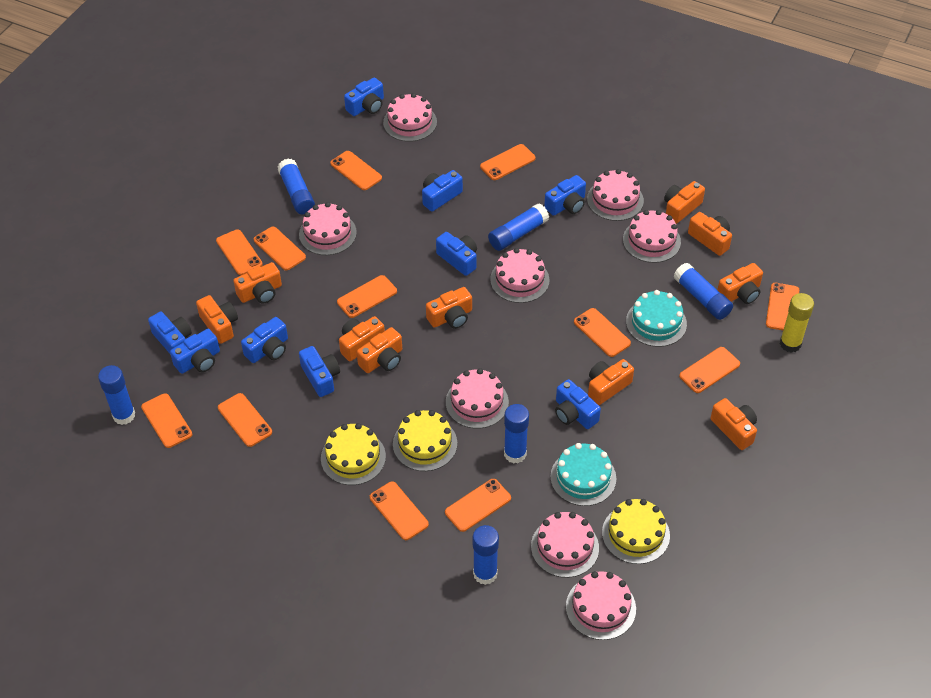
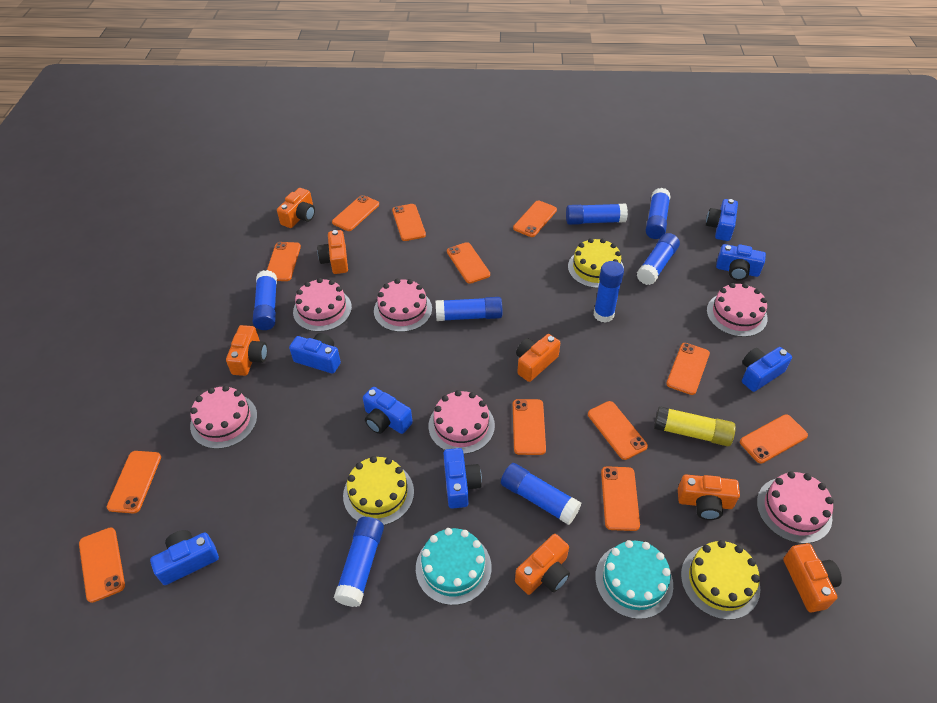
blue camera: 9 -> 7
blue glue stick: 6 -> 8
orange camera: 10 -> 7
pink cake: 8 -> 6

